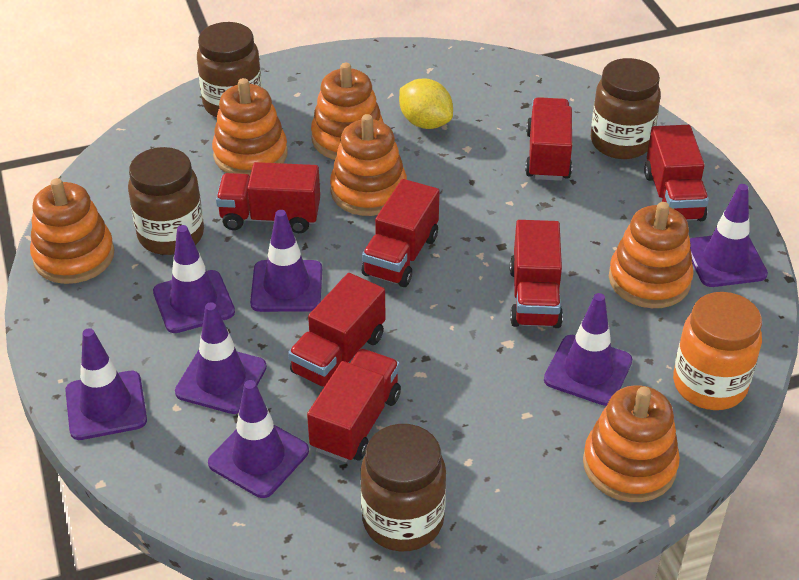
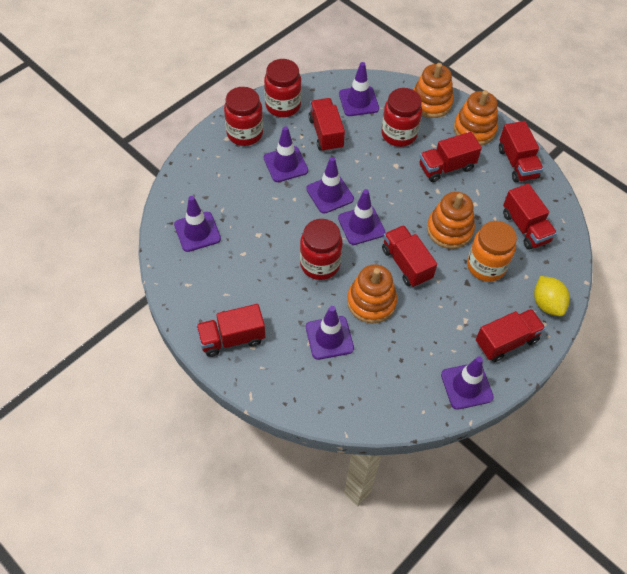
brown jar: 4 -> 0
orange stacking toy: 6 -> 4
red jar: 0 -> 4

